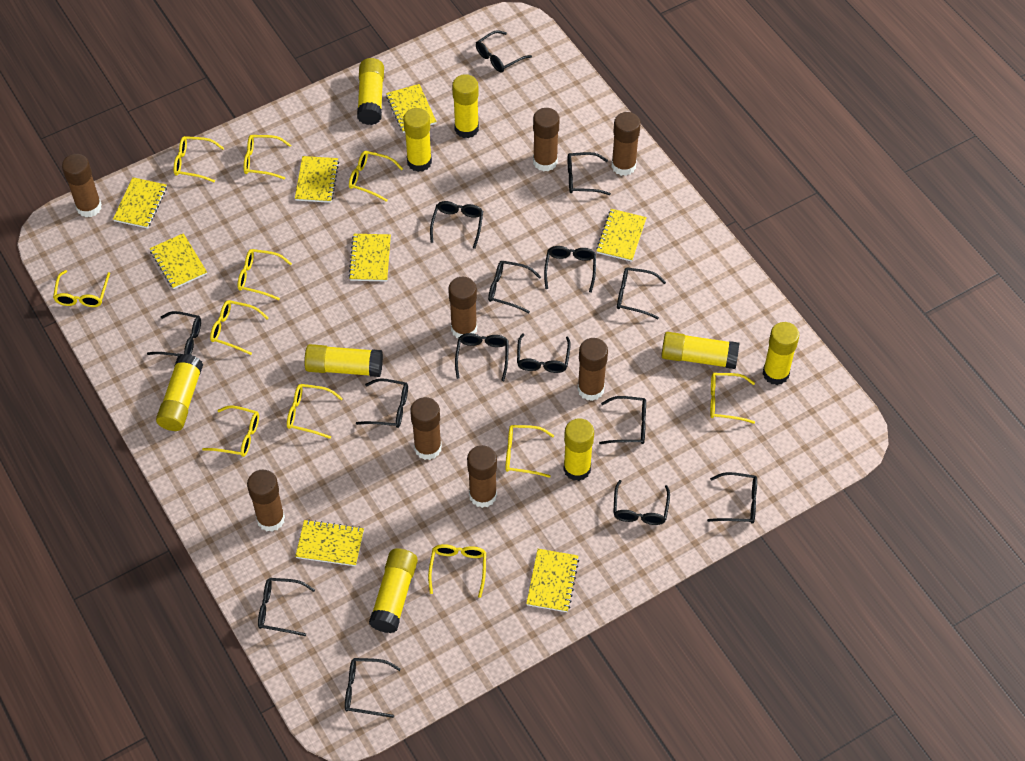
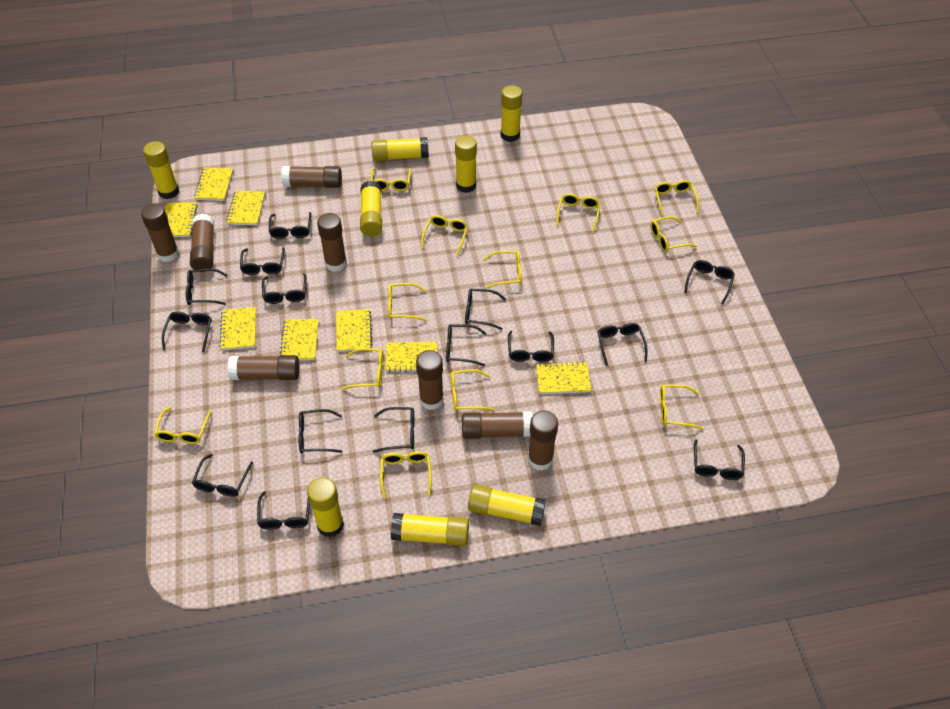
yellow glasses: 11 -> 12
yellow glue stick: 9 -> 8

